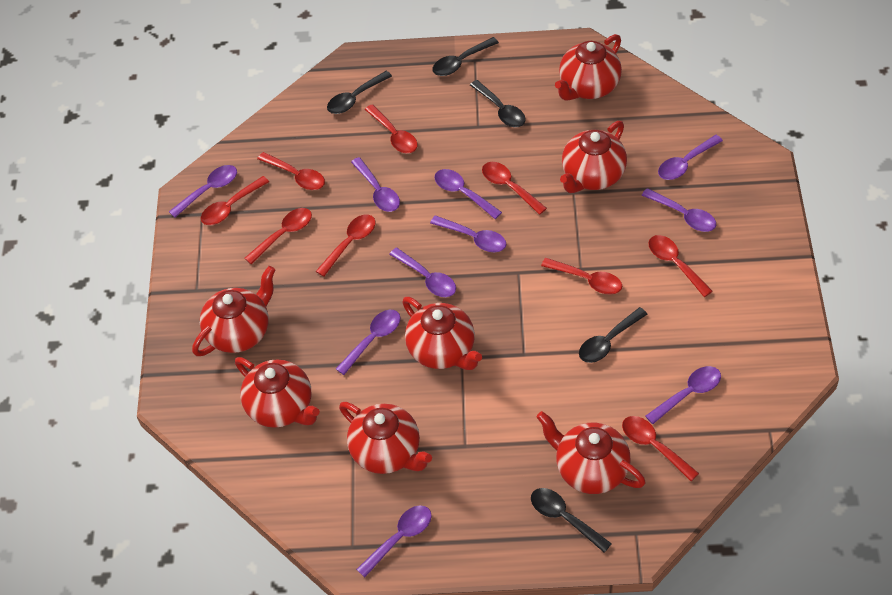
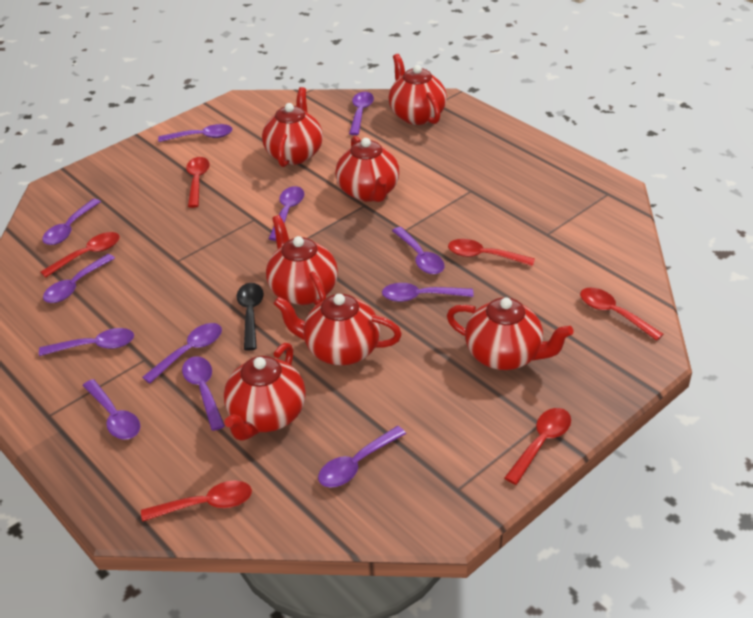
black spoon: 5 -> 1
purple spoon: 10 -> 12
red spoon: 9 -> 6

